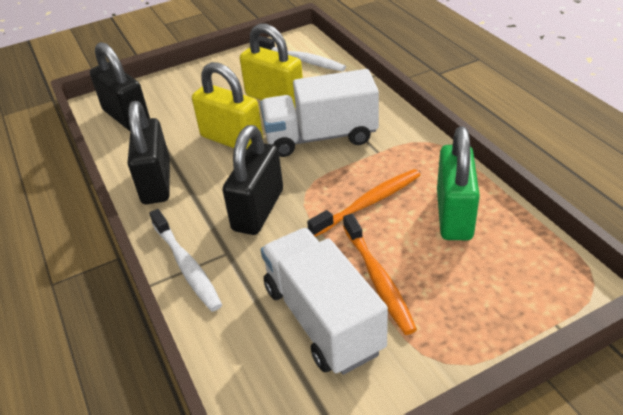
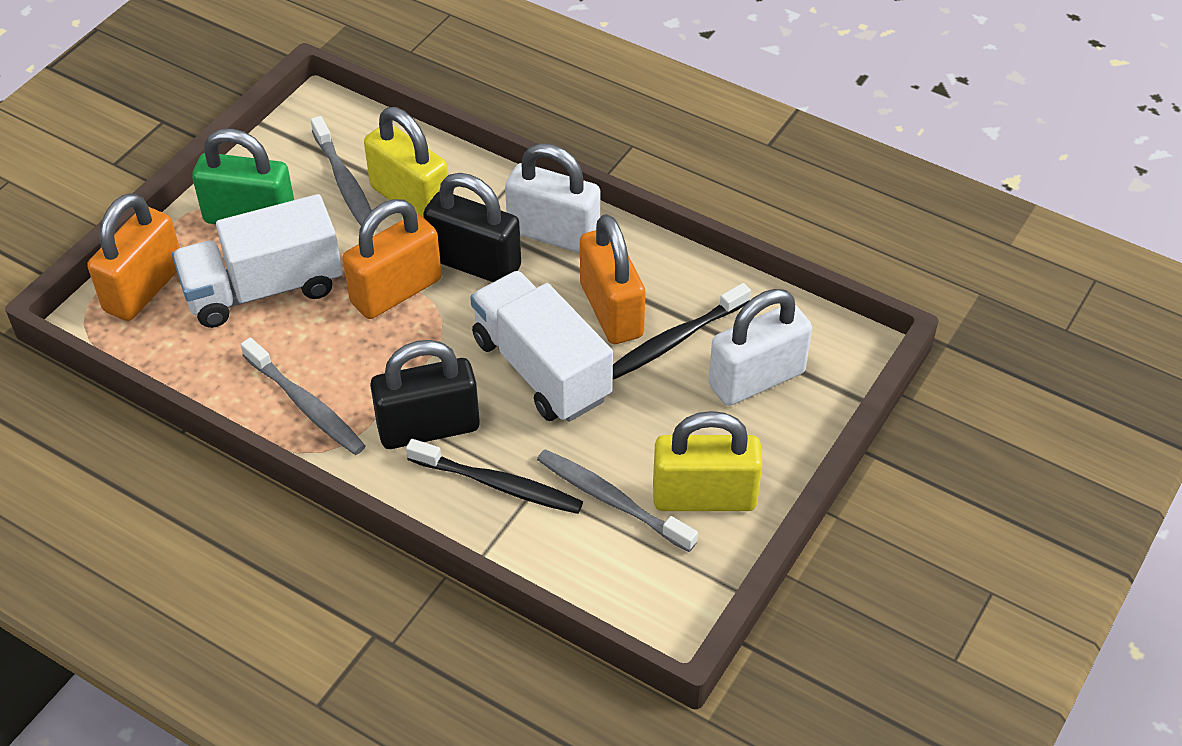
black padlock: 3 -> 2
black toothbrush: 0 -> 2
grey toothbrush: 0 -> 3
orange padlock: 0 -> 3
orange toothbrush: 2 -> 0
white padlock: 0 -> 2
white toothbrush: 2 -> 0

